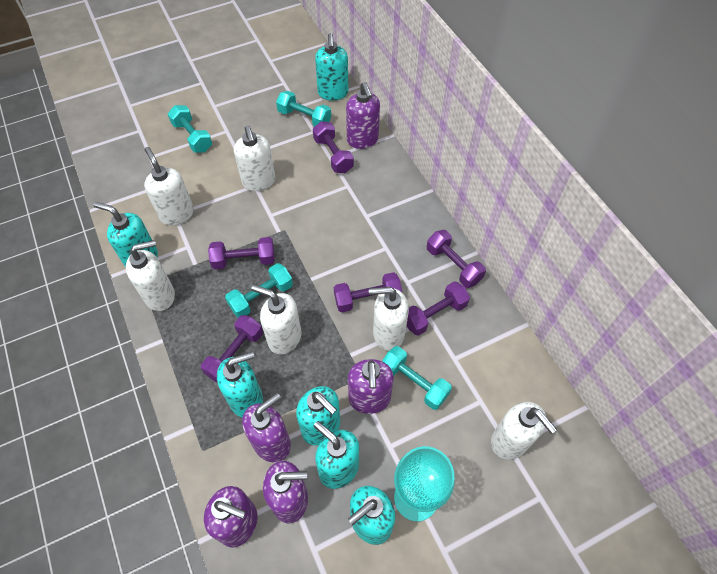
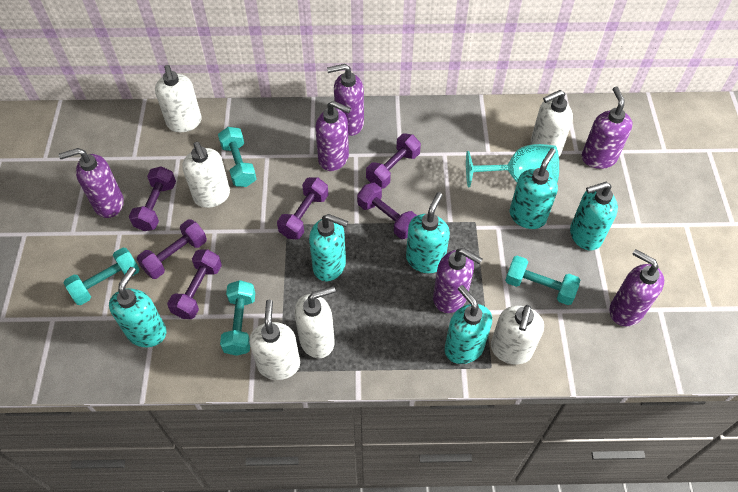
purple soap dispenser: 5 -> 6

